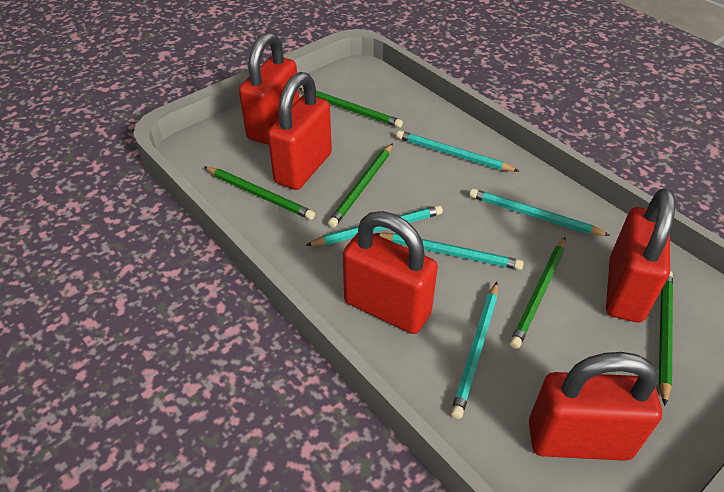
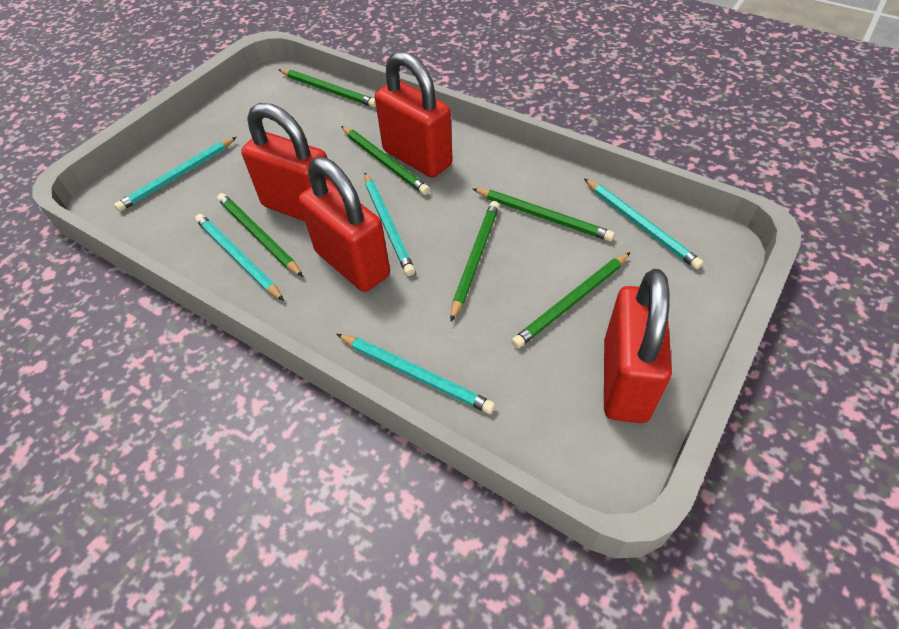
green pencil: 5 -> 6
red padlock: 5 -> 4

